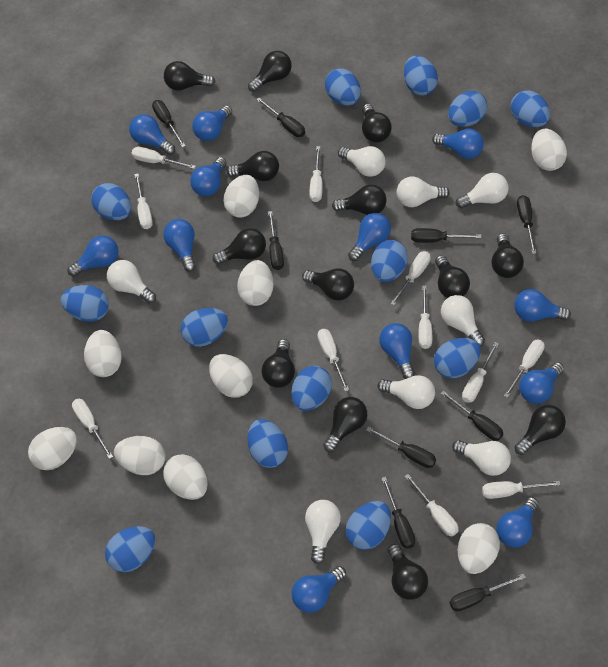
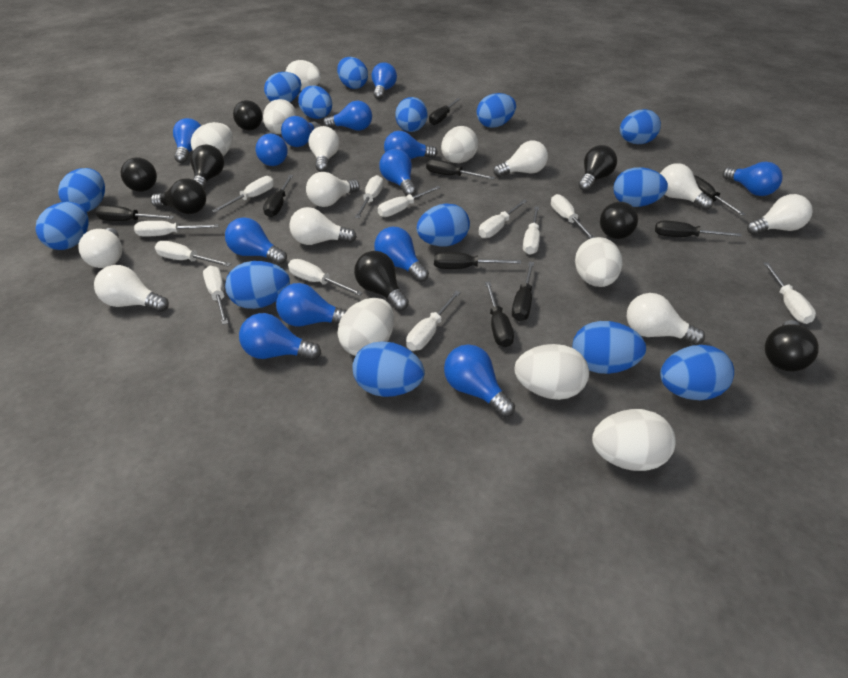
black light bulb: 13 -> 8
blue egg: 13 -> 14
blue light bulb: 12 -> 13
white egg: 9 -> 8
white light bulb: 8 -> 9
white screwdriver: 11 -> 12

